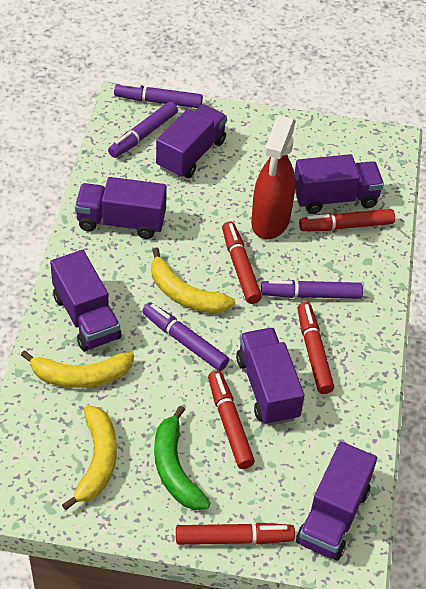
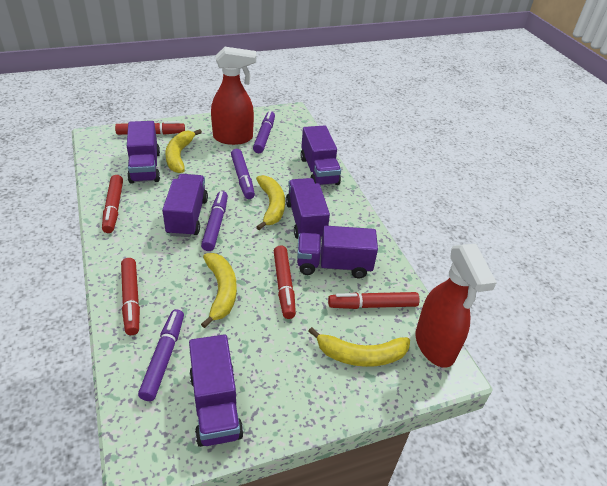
green banana: 1 -> 0
red spray bottle: 1 -> 2
yellow banana: 3 -> 4

